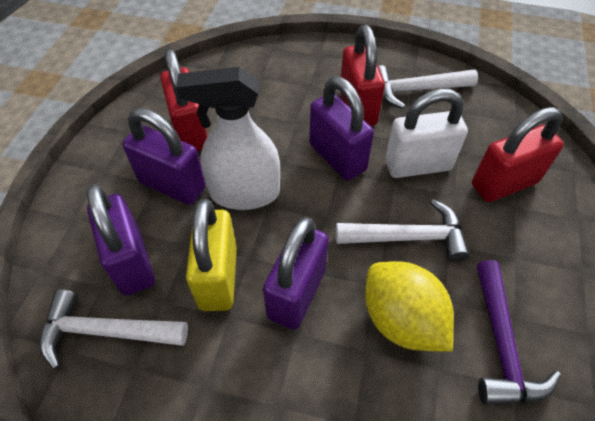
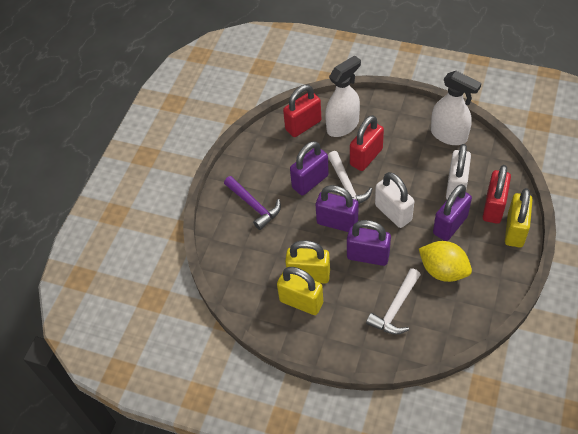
white hammer: 3 -> 2
white padlock: 1 -> 2
white spray bottle: 1 -> 2
yellow padlock: 1 -> 3

